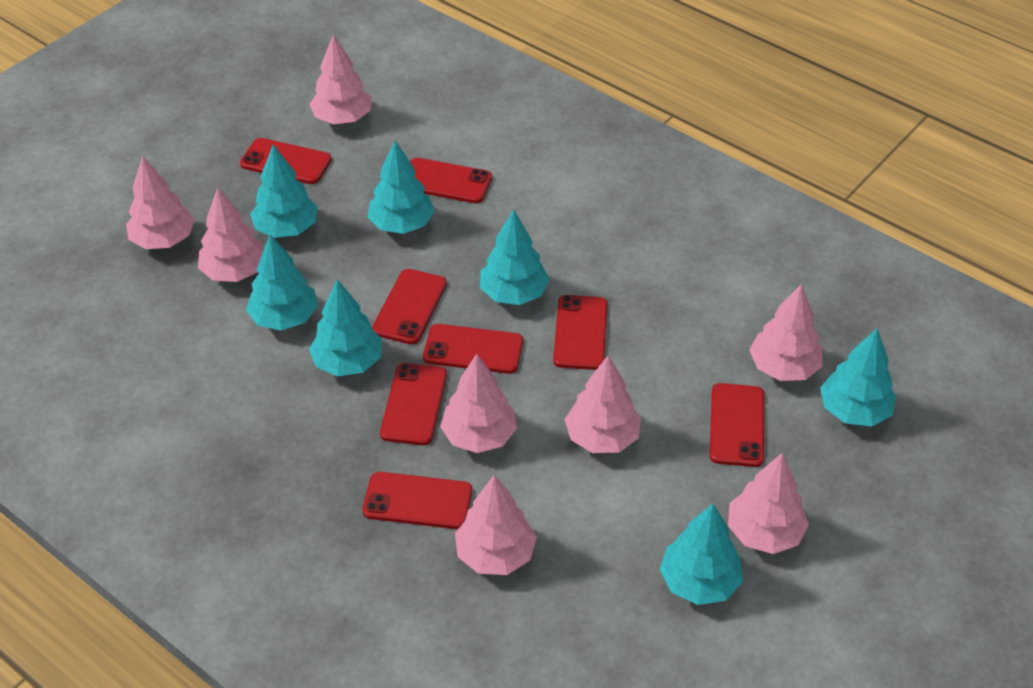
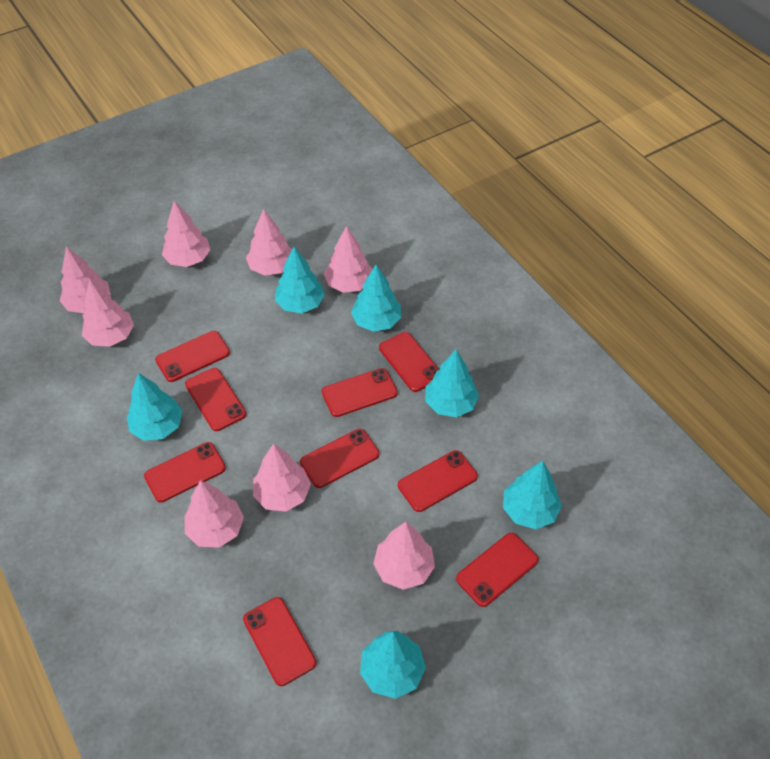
red phone: 8 -> 9
turquoise tree: 7 -> 6

